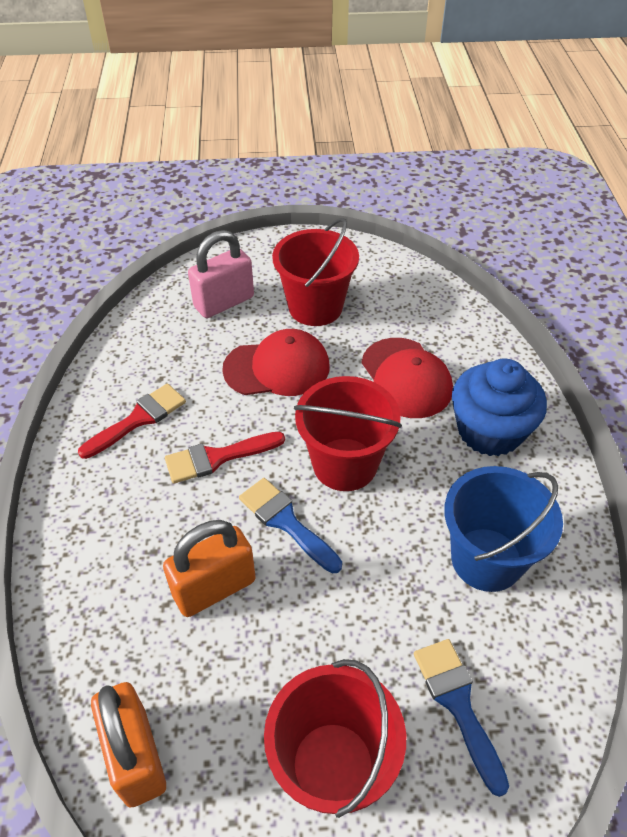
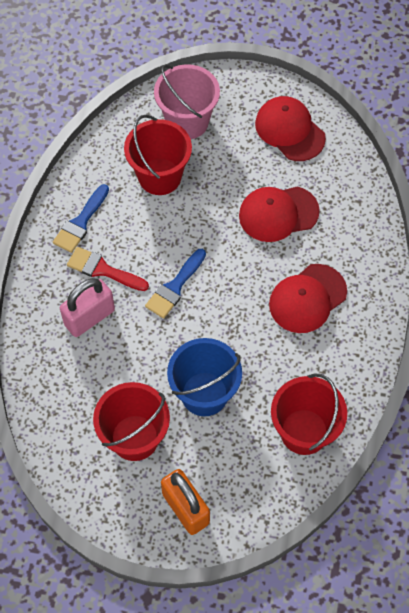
blue cupcake: 1 -> 0
orange padlock: 2 -> 1
pink bucket: 0 -> 1
red brush: 2 -> 1
red cap: 2 -> 3

